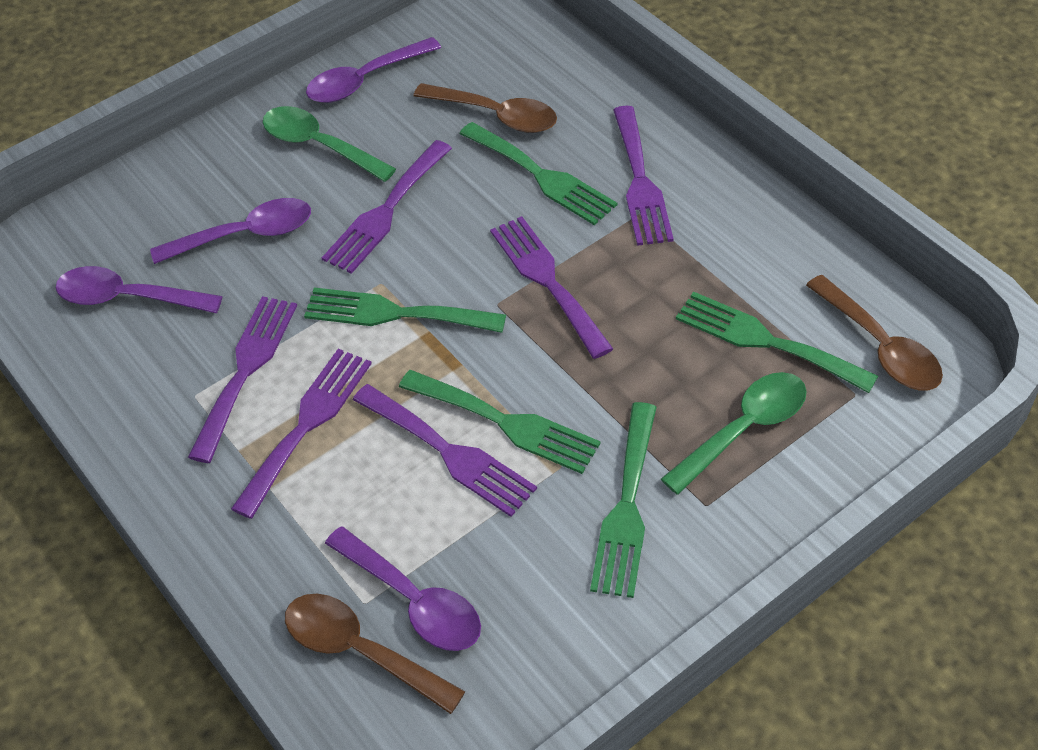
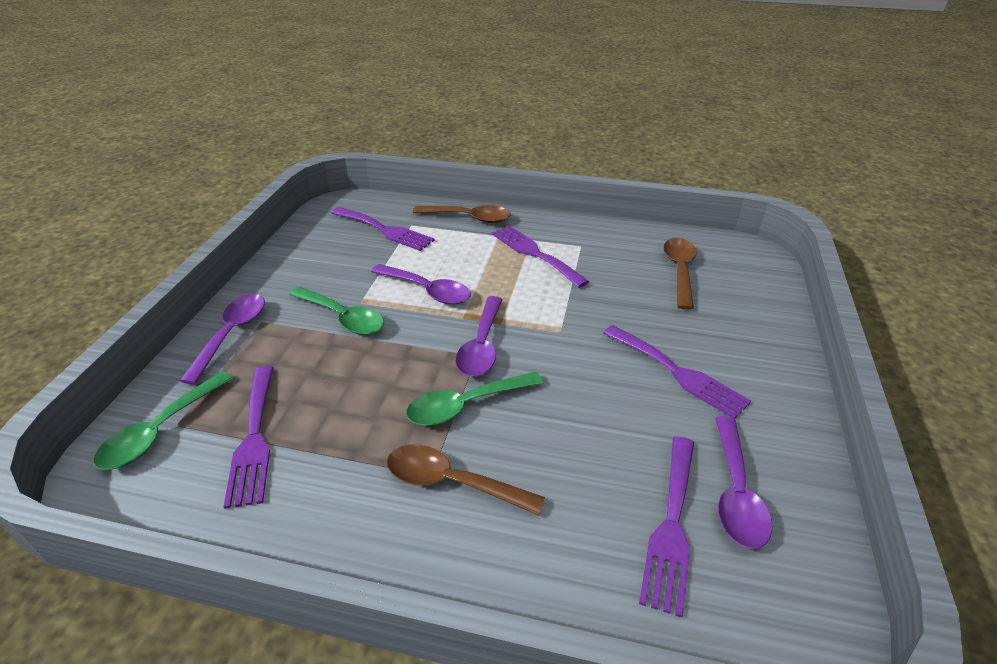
green fork: 5 -> 0
green spoon: 2 -> 3
purple fork: 6 -> 5

